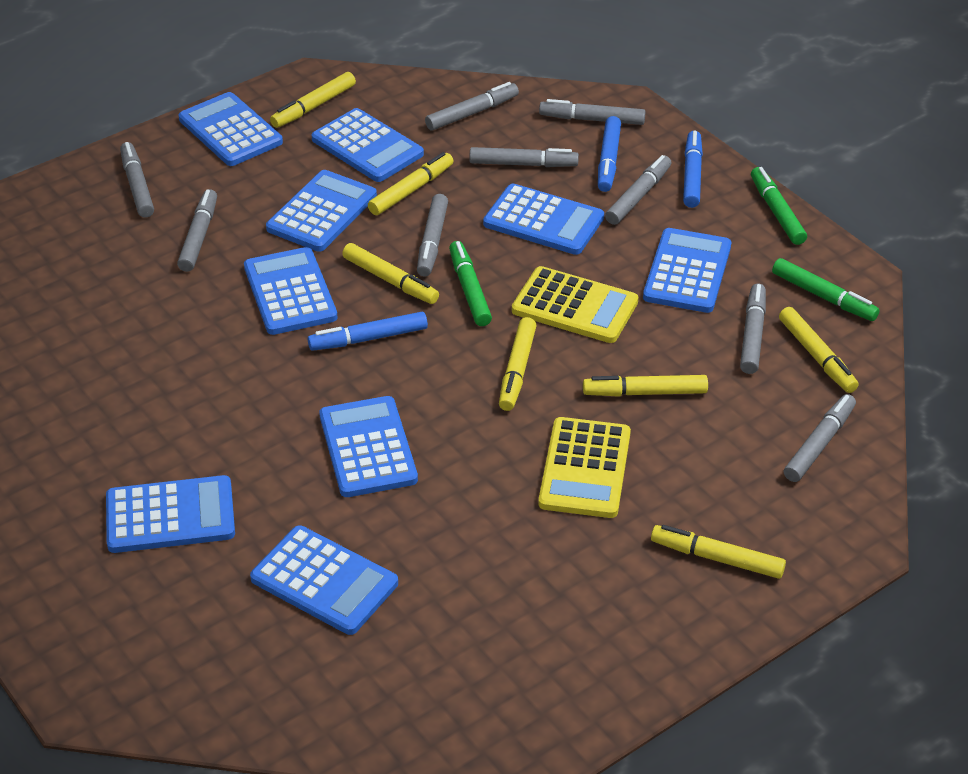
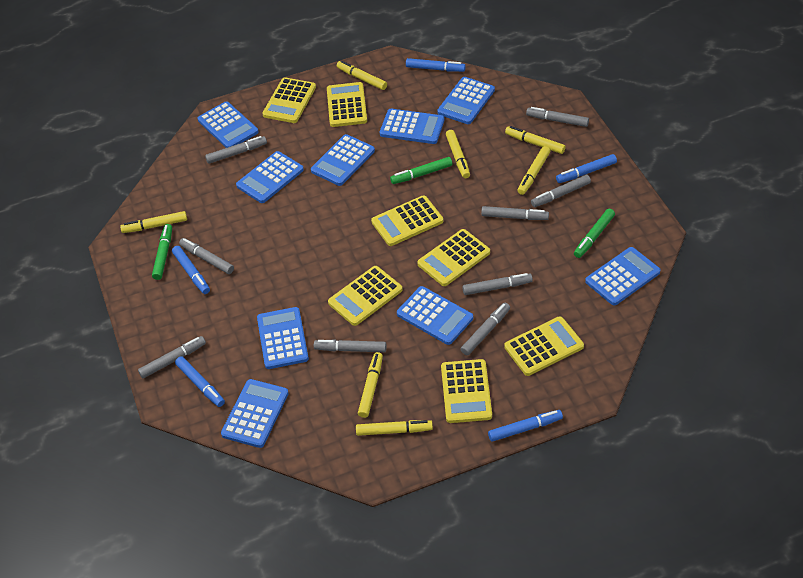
blue marker: 3 -> 5
yellow calculator: 2 -> 7

